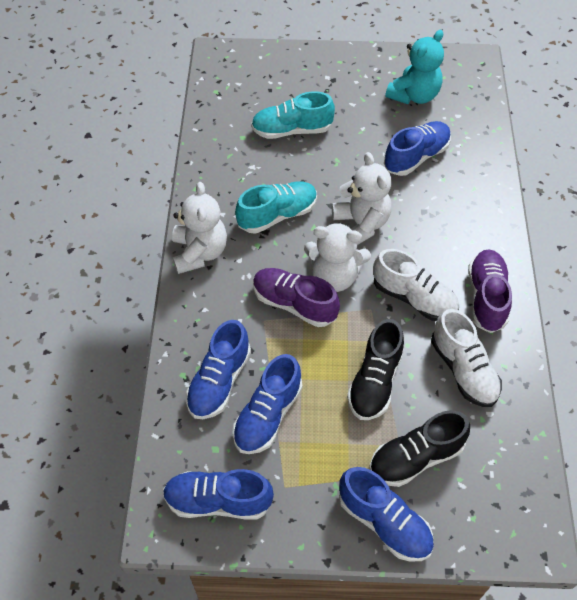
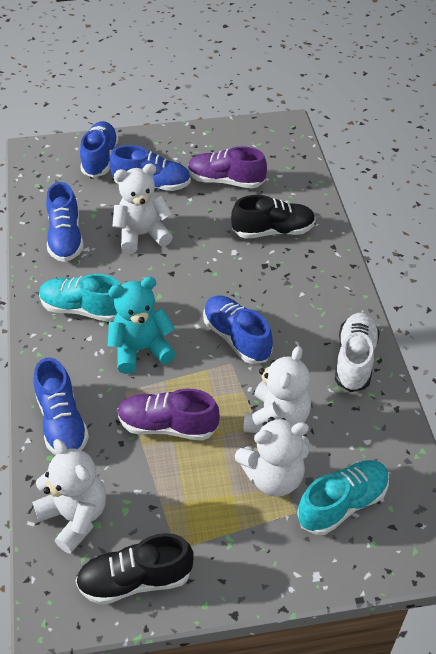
white shoe: 2 -> 1
white teddy bear: 3 -> 4

